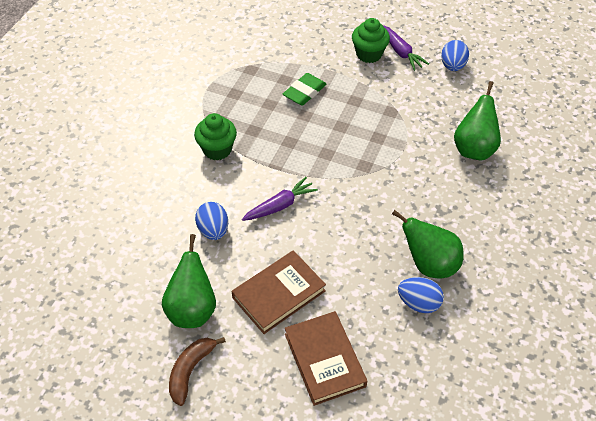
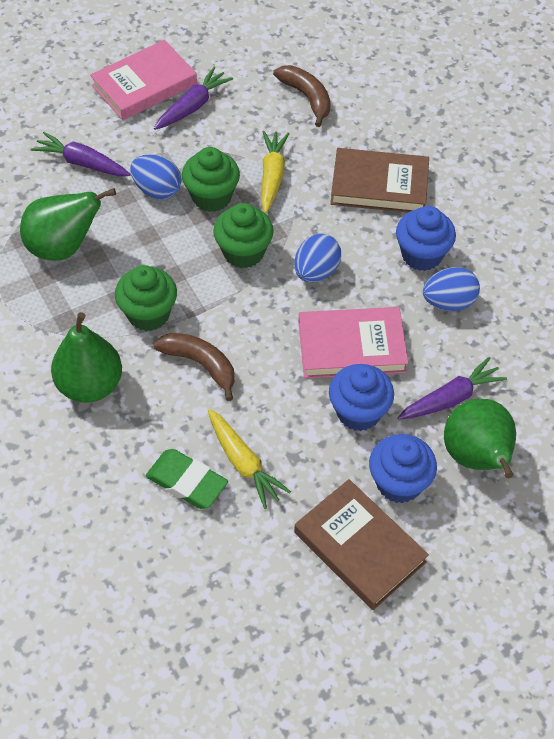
blue cupcake: 0 -> 3
brown banana: 1 -> 2
green cupcake: 2 -> 3
pink book: 0 -> 2
purple carrot: 2 -> 3
yellow carrot: 0 -> 2

